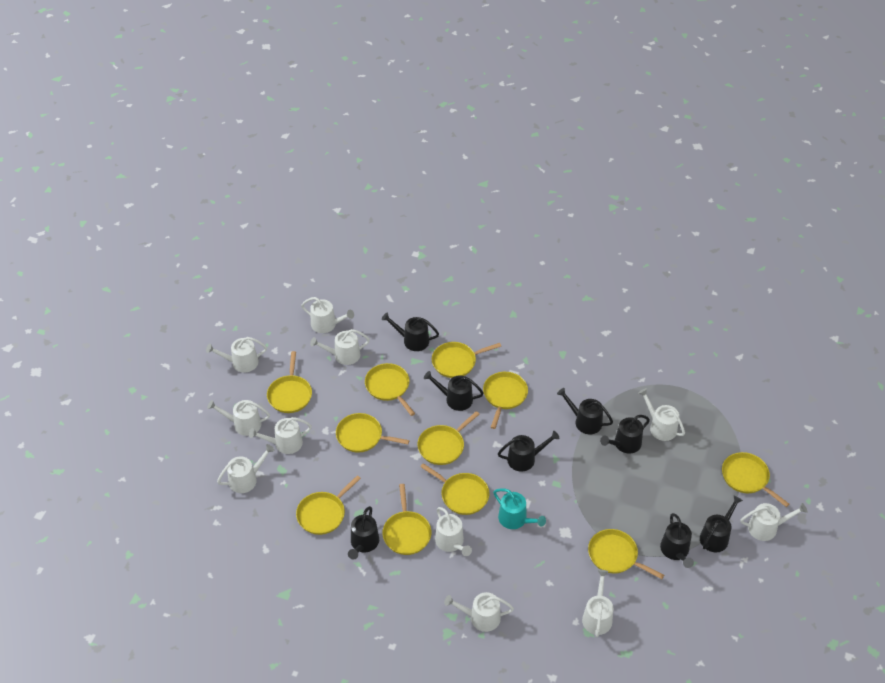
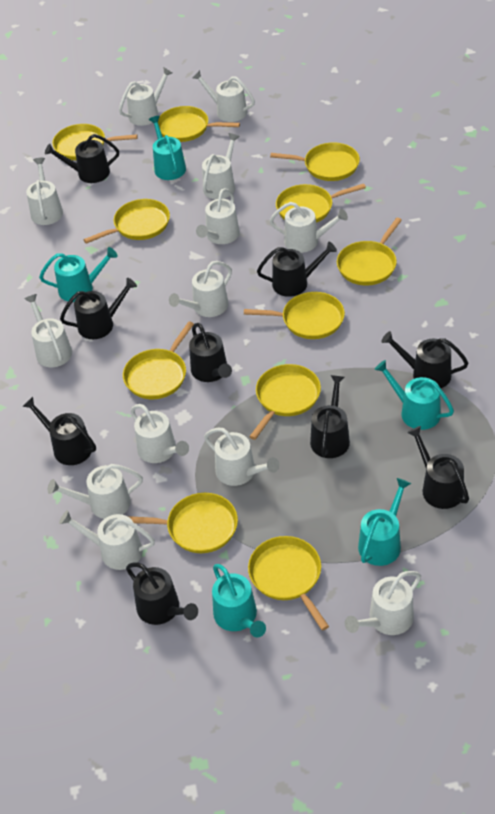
black watering can: 8 -> 9
turquoise watering can: 1 -> 5
white watering can: 11 -> 13

